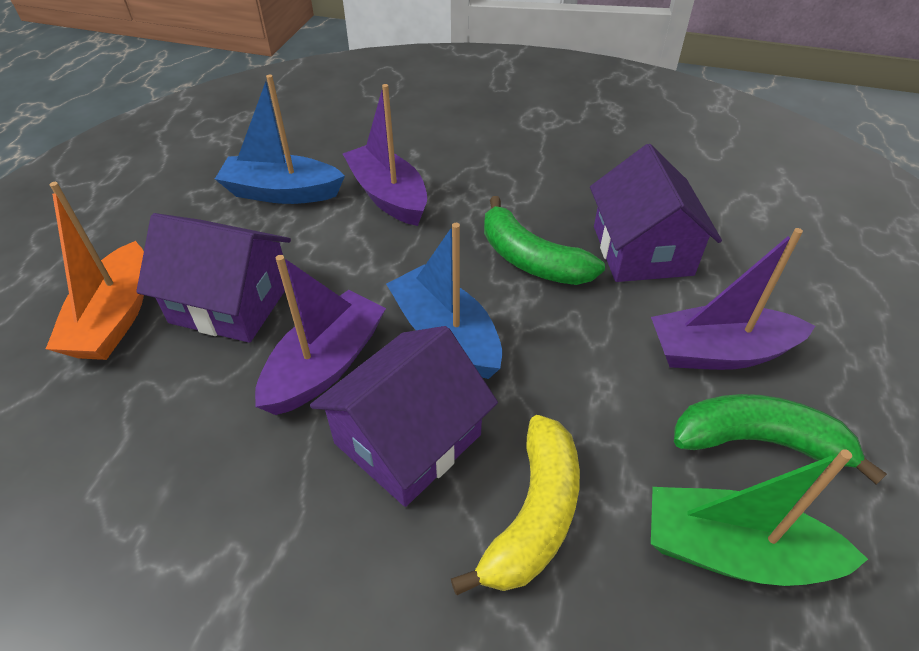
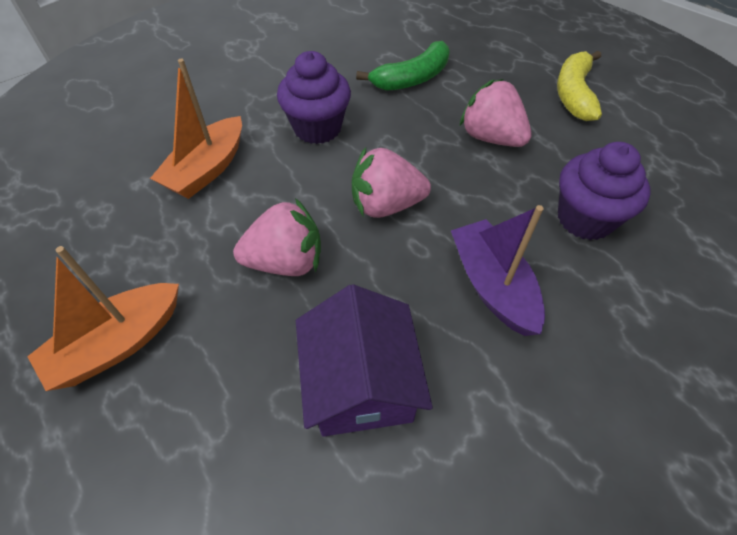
blue boat: 2 -> 0
green banana: 2 -> 1
green boat: 1 -> 0
orange boat: 1 -> 2
pink strawberry: 0 -> 3
purple boat: 3 -> 1
purple cupcake: 0 -> 2
purple house: 3 -> 1

